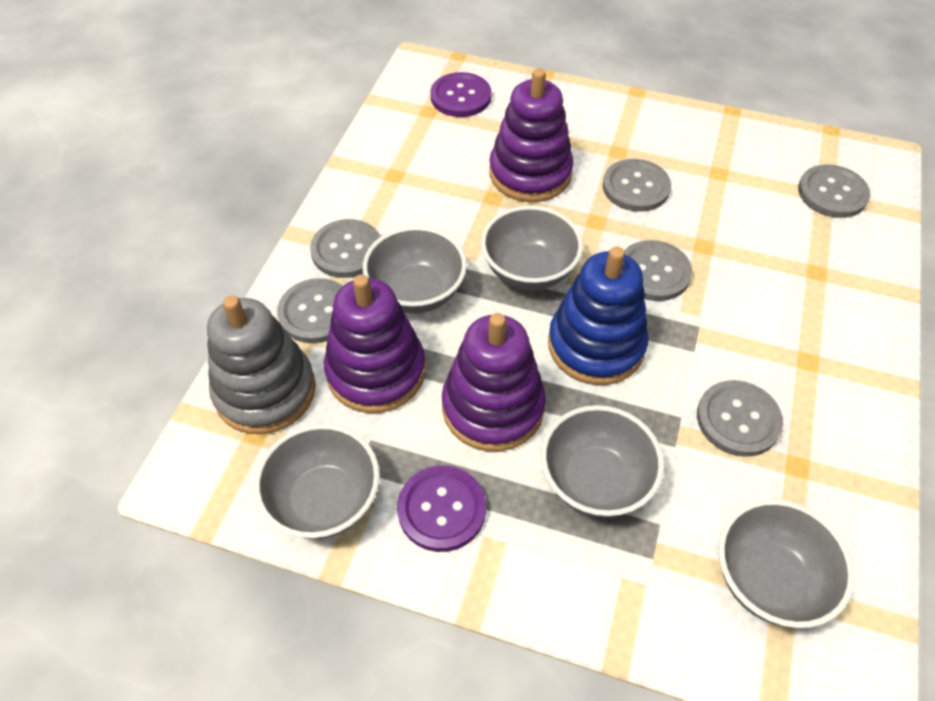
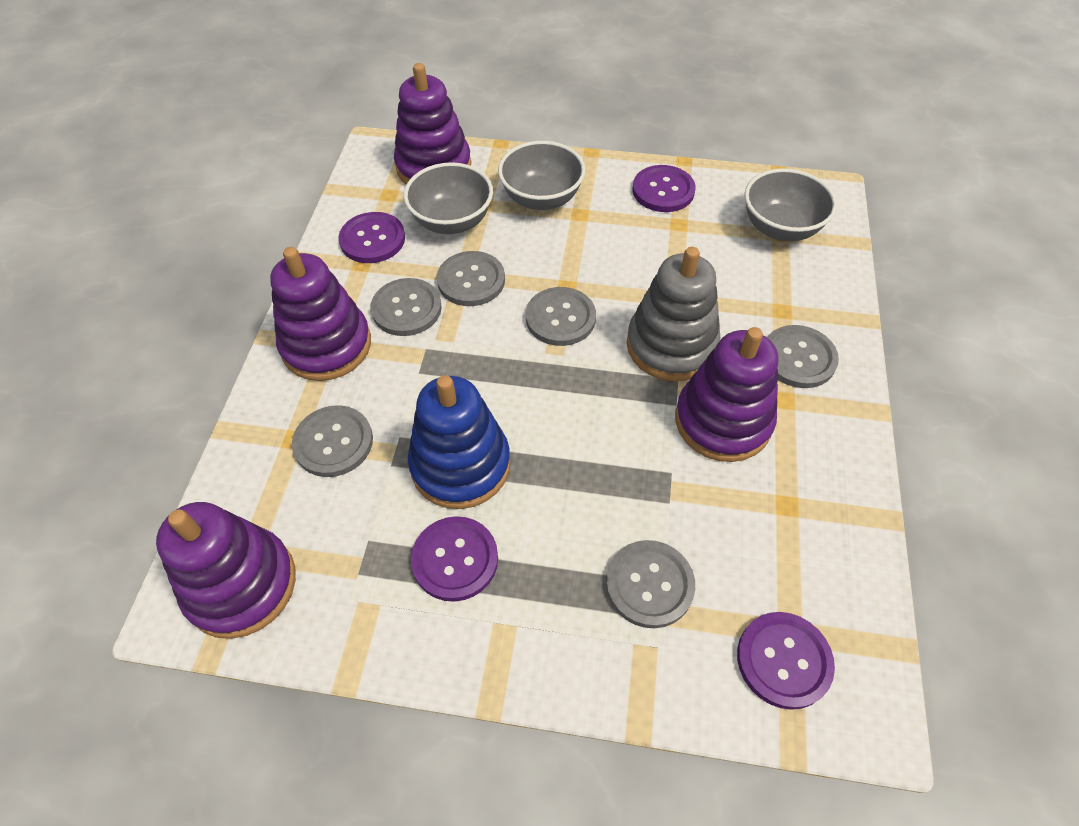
grey bowl: 5 -> 3
purple button: 2 -> 4
purple stacking toy: 3 -> 4

